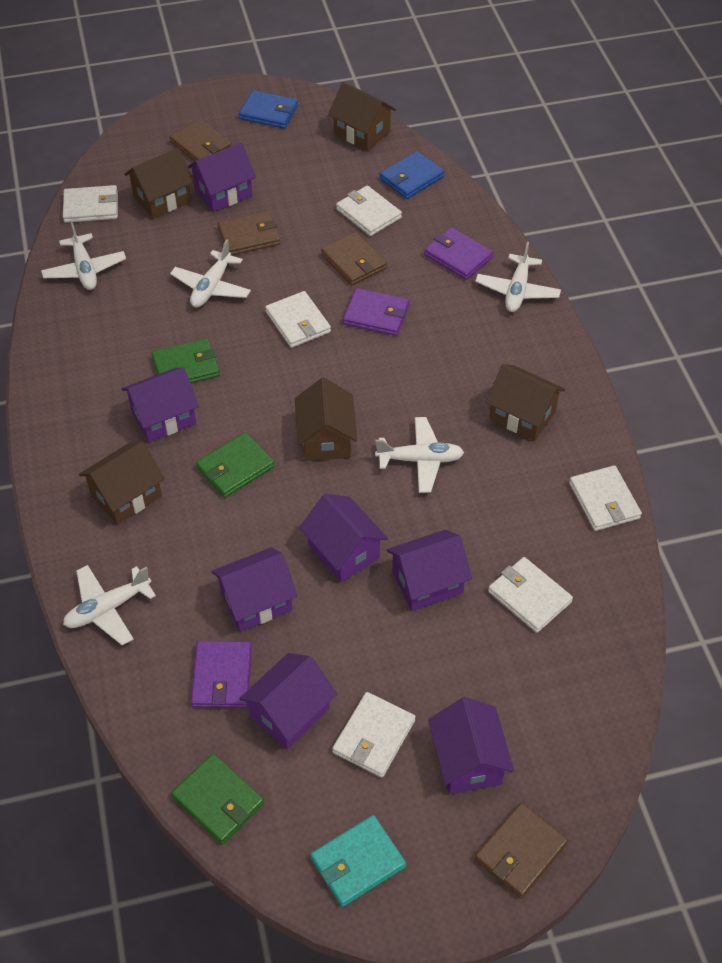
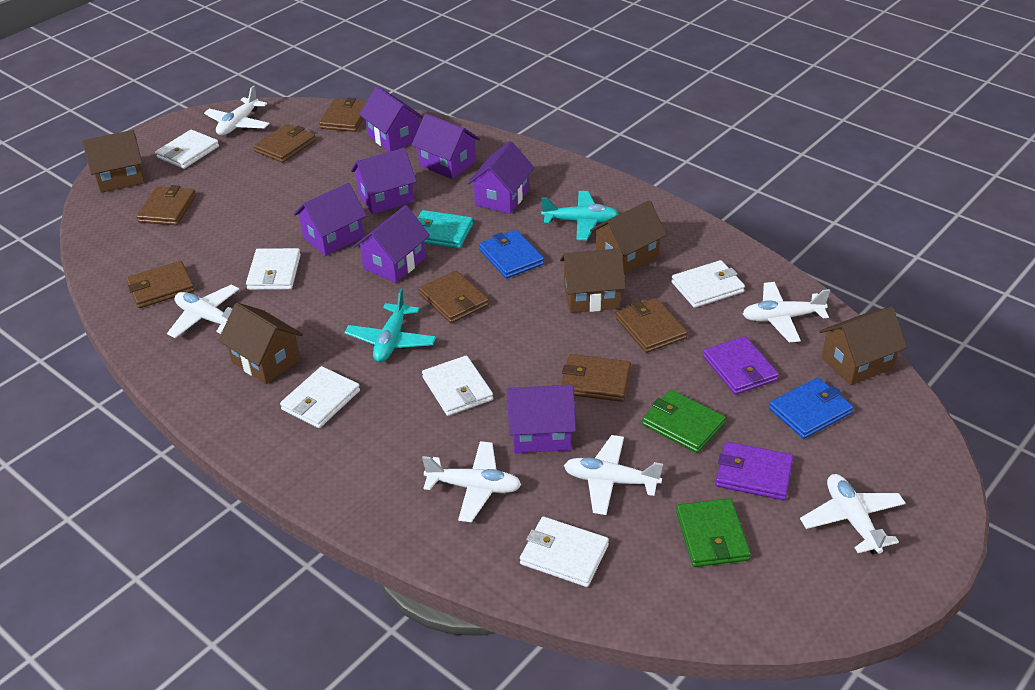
brown wallet: 4 -> 7
green wallet: 3 -> 2
purple wallet: 3 -> 2
turquoise plane: 0 -> 2
white plane: 5 -> 6

